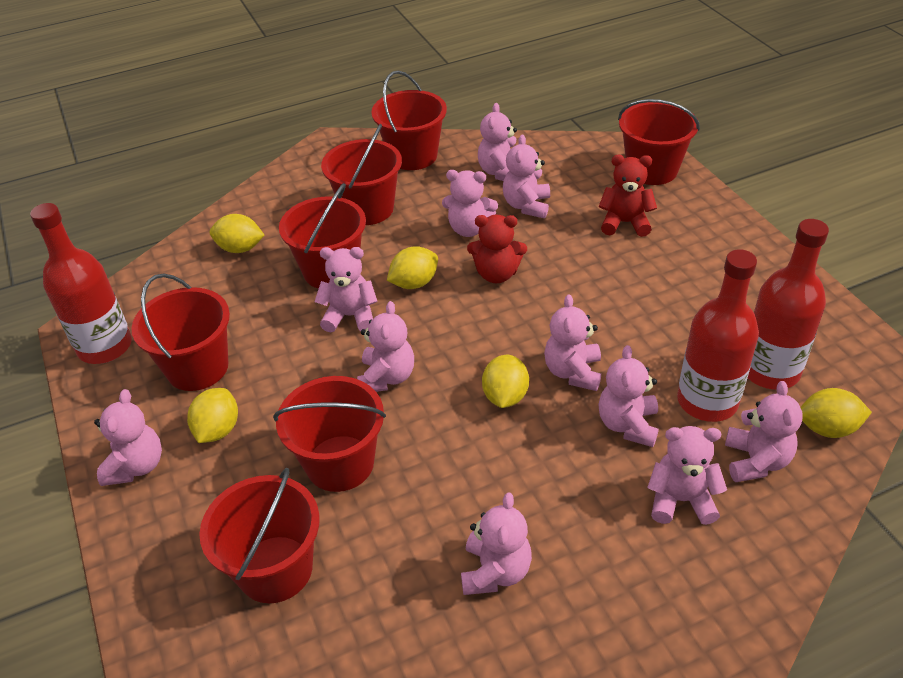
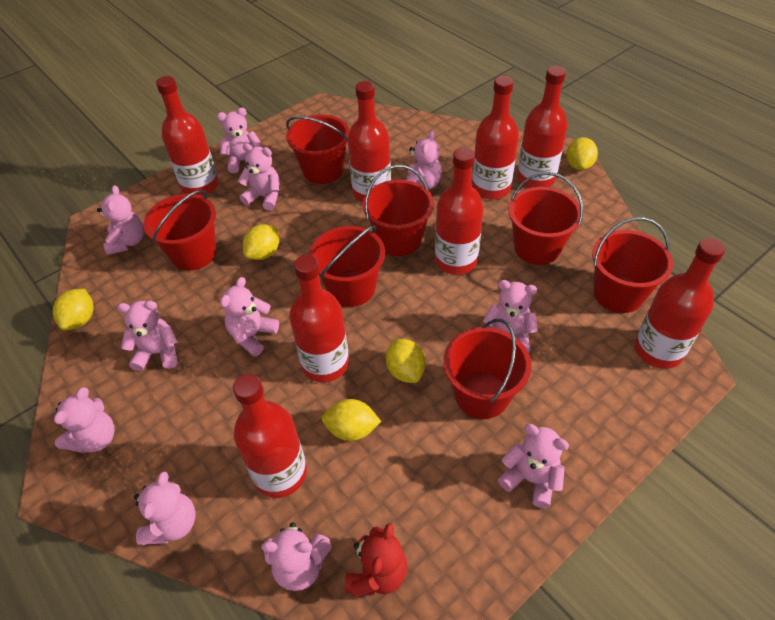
red bottle: 3 -> 8
red teddy bear: 2 -> 1

